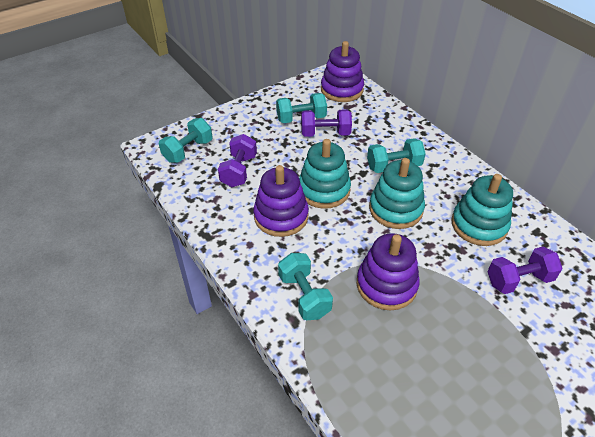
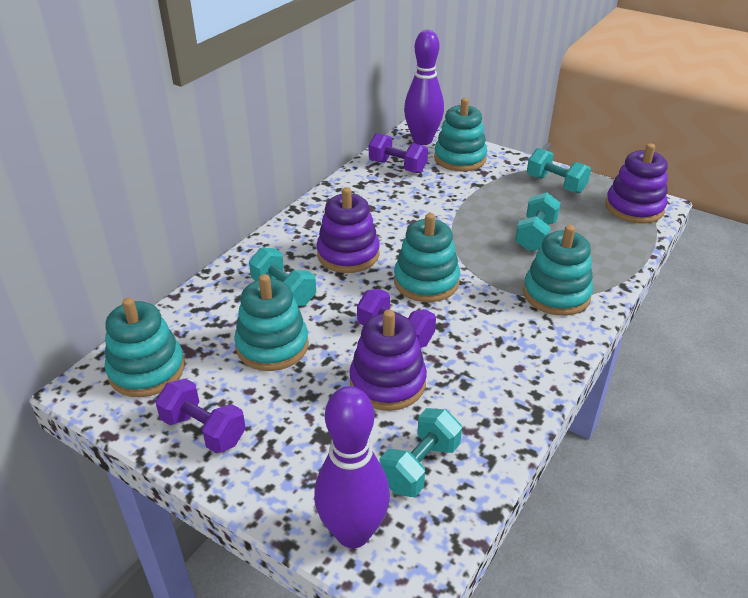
purple bowling pin: 0 -> 2
turquoise stacking toy: 3 -> 5

